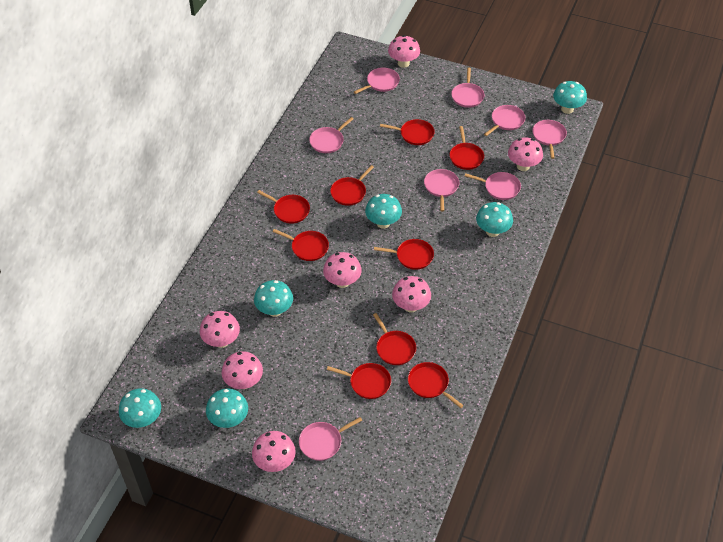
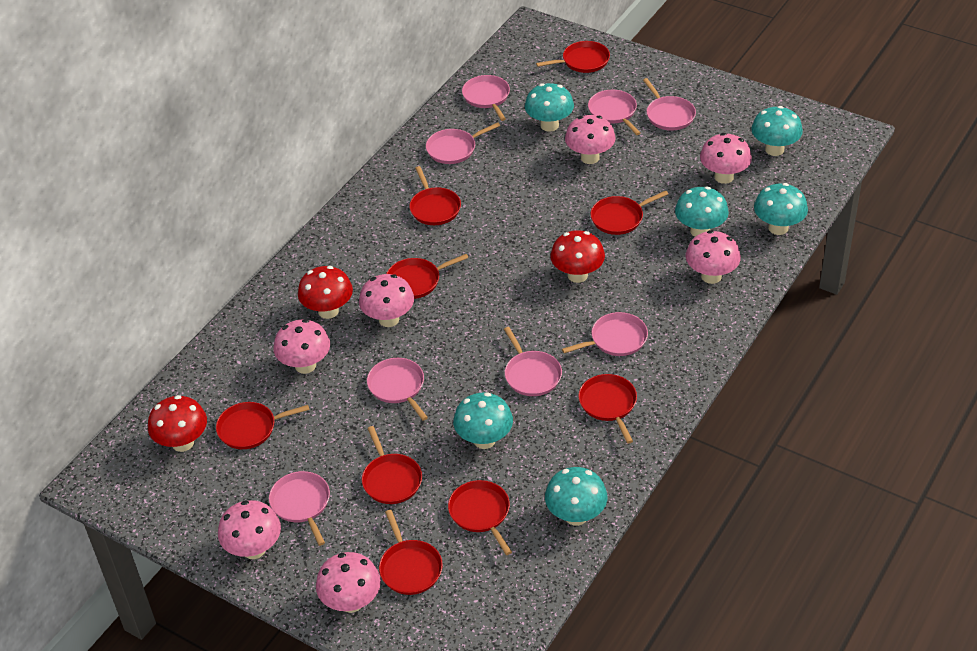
red mushroom: 0 -> 3

